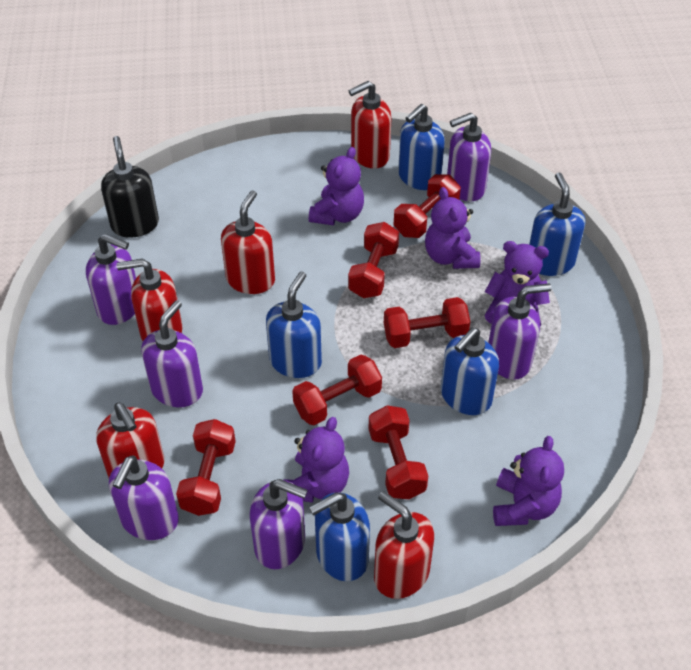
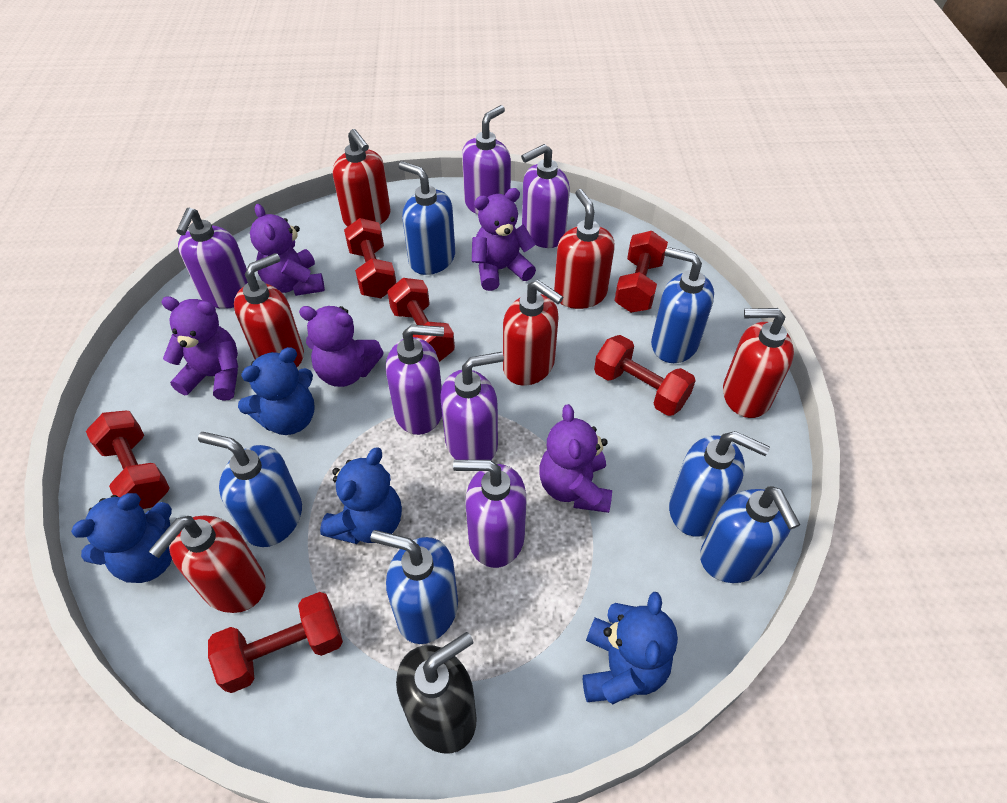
blue soap dispenser: 5 -> 6
blue teddy bear: 0 -> 4
red soap dispenser: 5 -> 6

